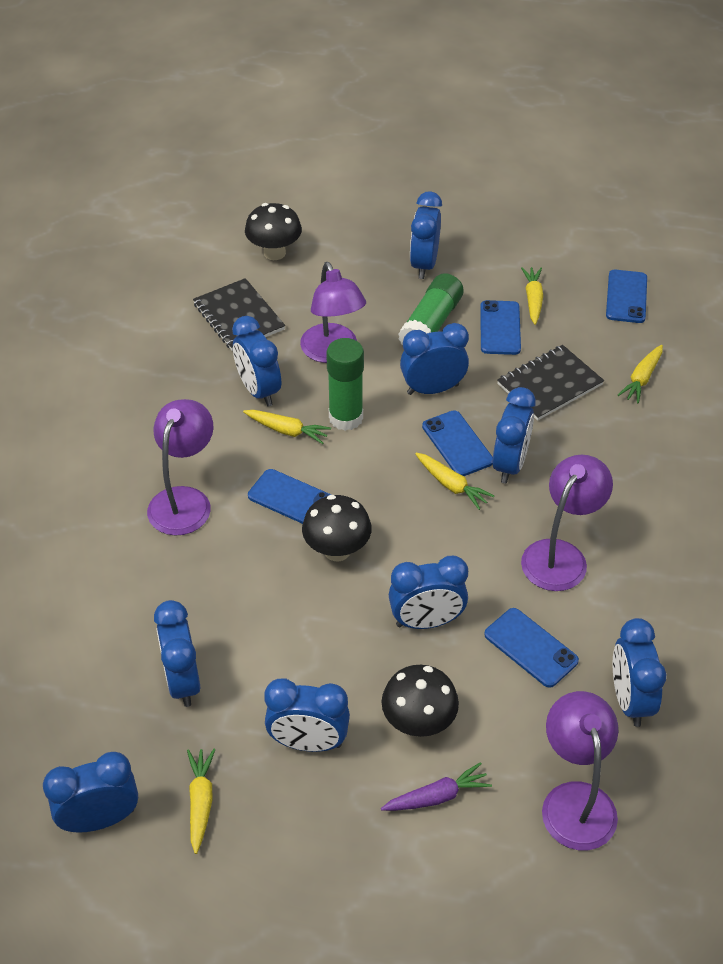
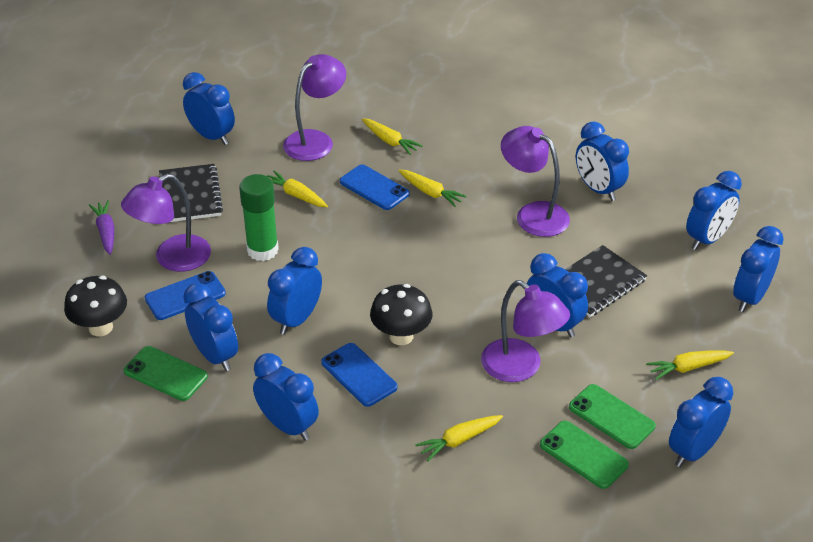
black mushroom: 3 -> 2
blue phone: 5 -> 3
green glue stick: 2 -> 1
green phone: 0 -> 3

